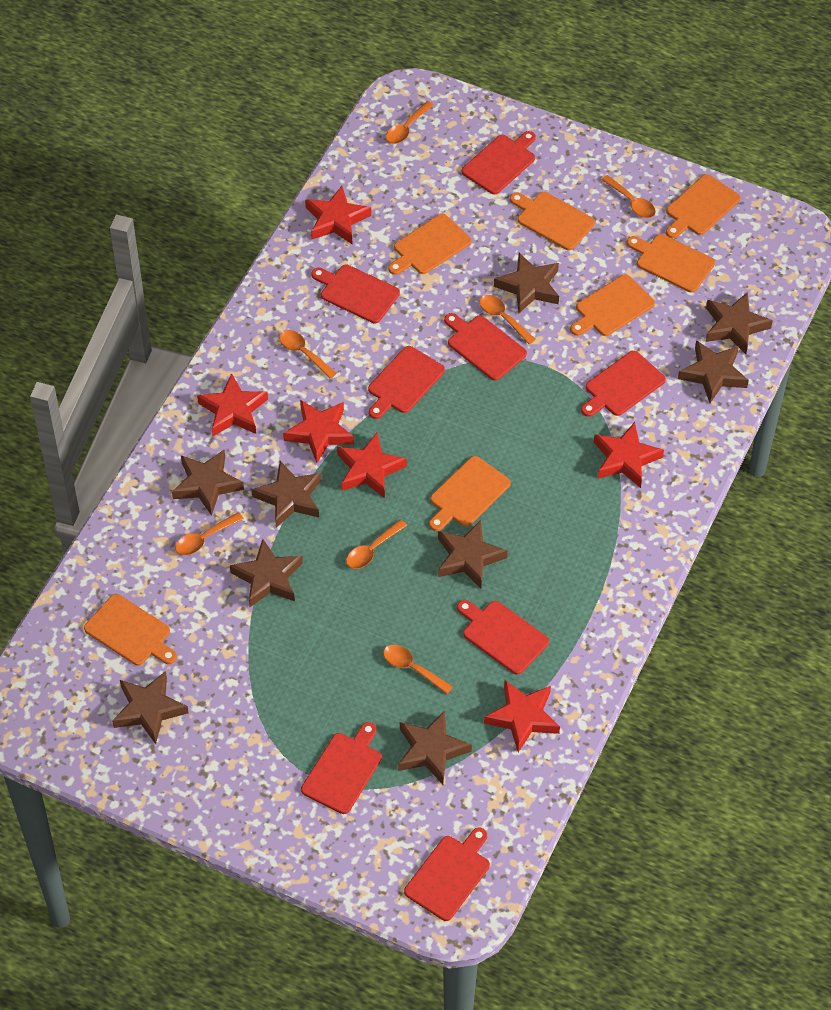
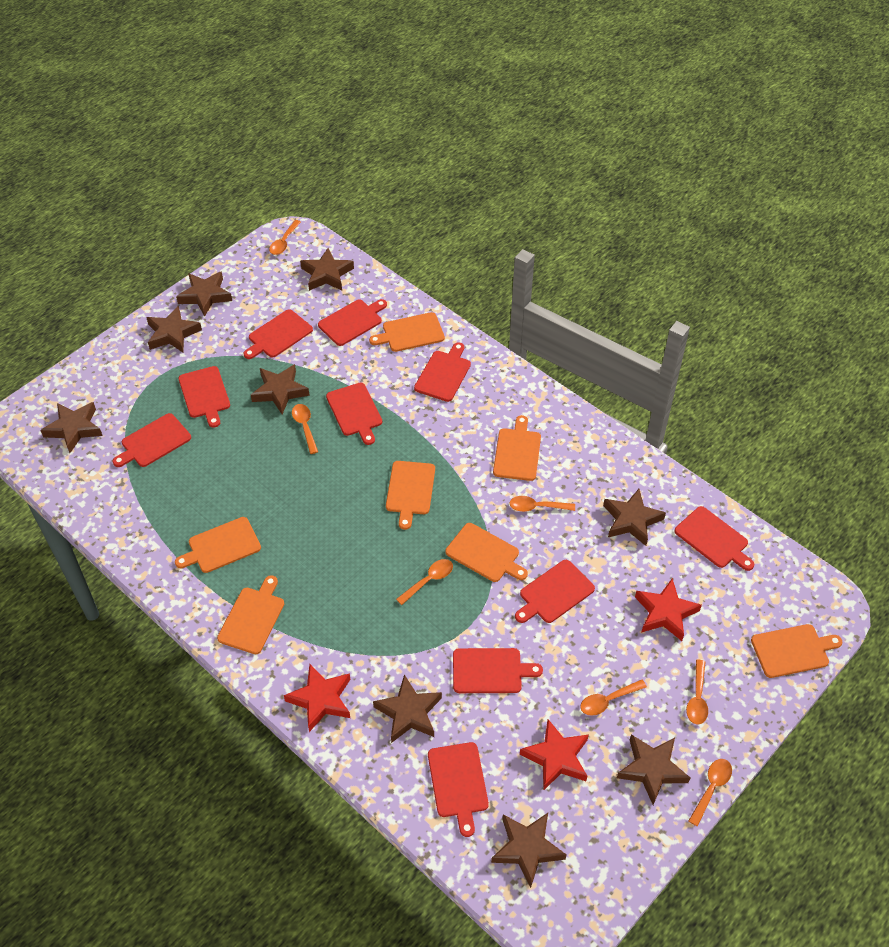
red cutting board: 8 -> 10
red star: 6 -> 3

